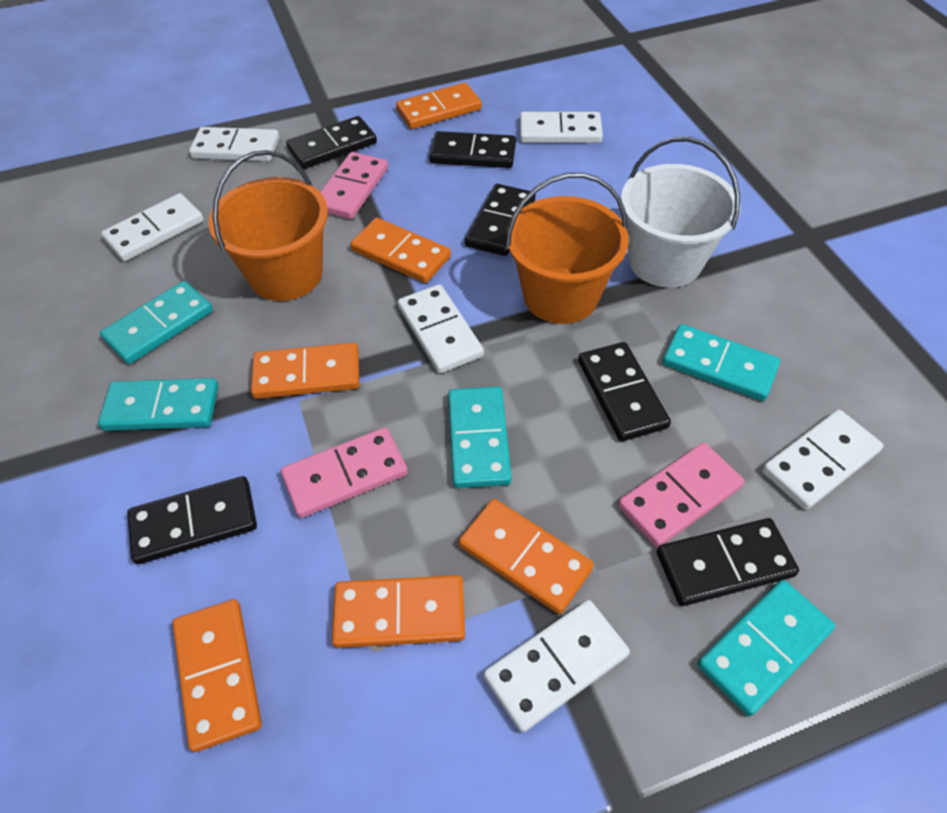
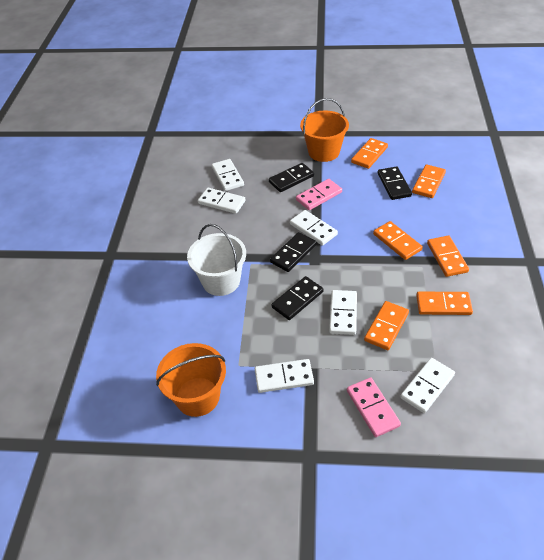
black domino: 6 -> 4
pink domino: 3 -> 2
turquoise domino: 5 -> 0

